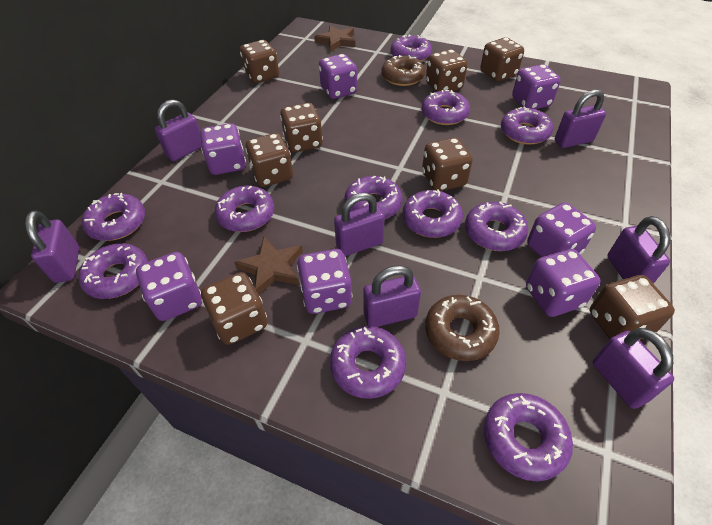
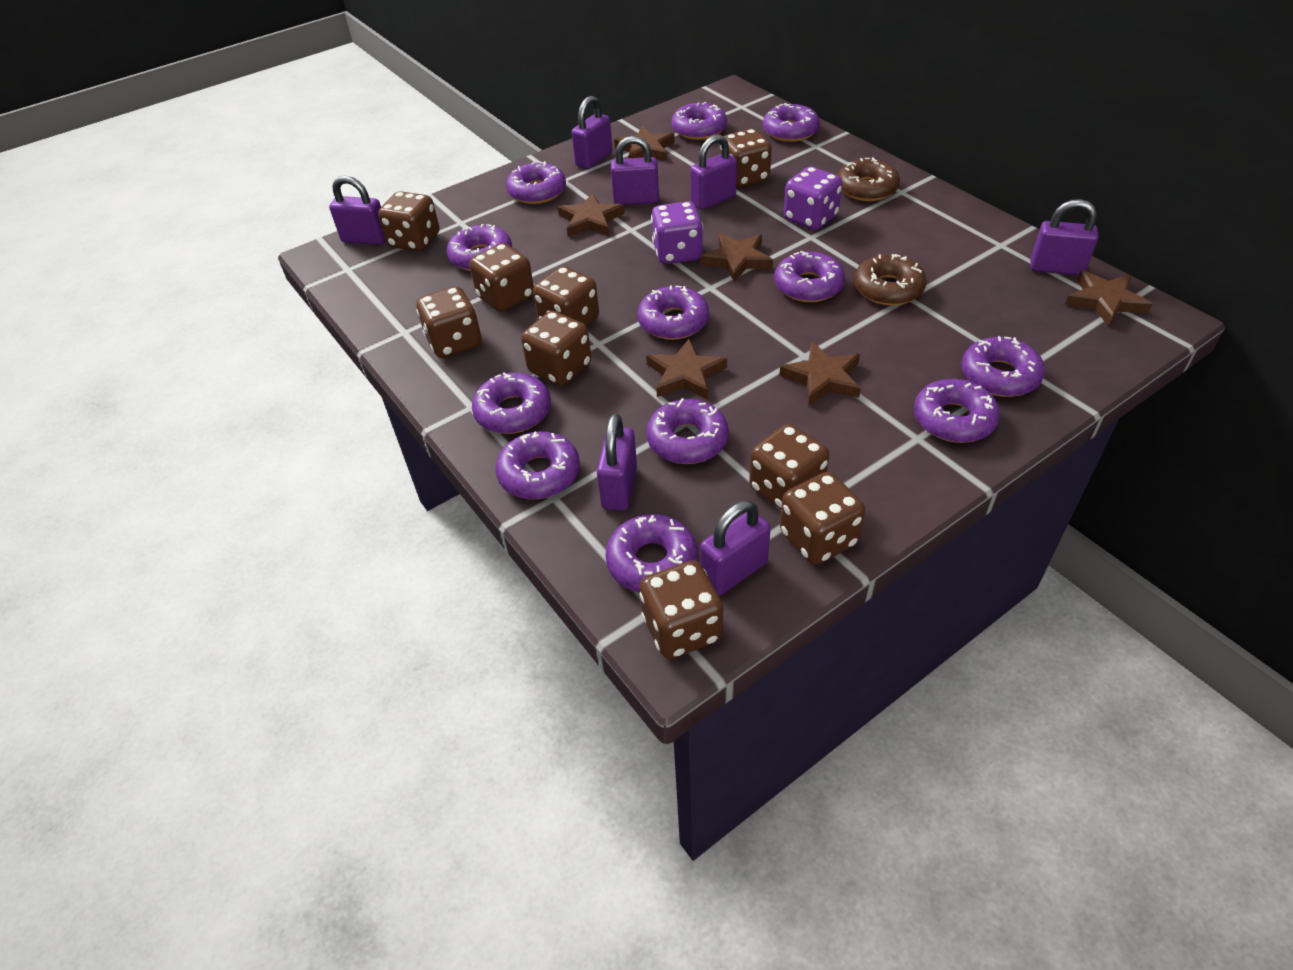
brown dice: 8 -> 9
brown star: 2 -> 6
purple dice: 7 -> 2
purple donut: 11 -> 12

